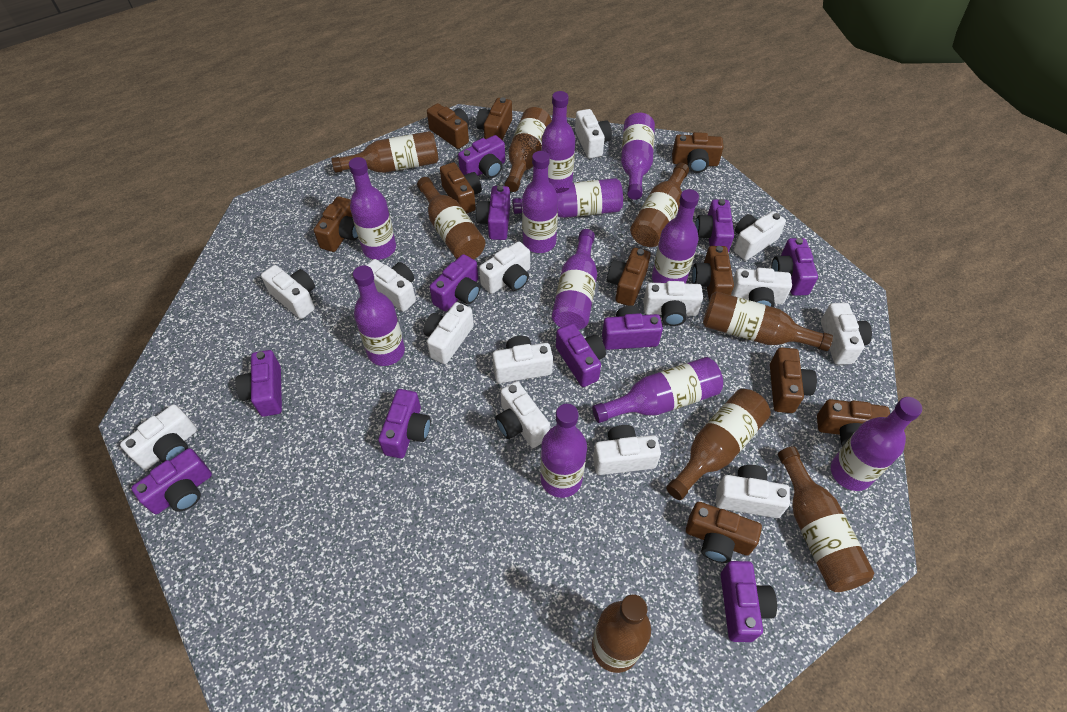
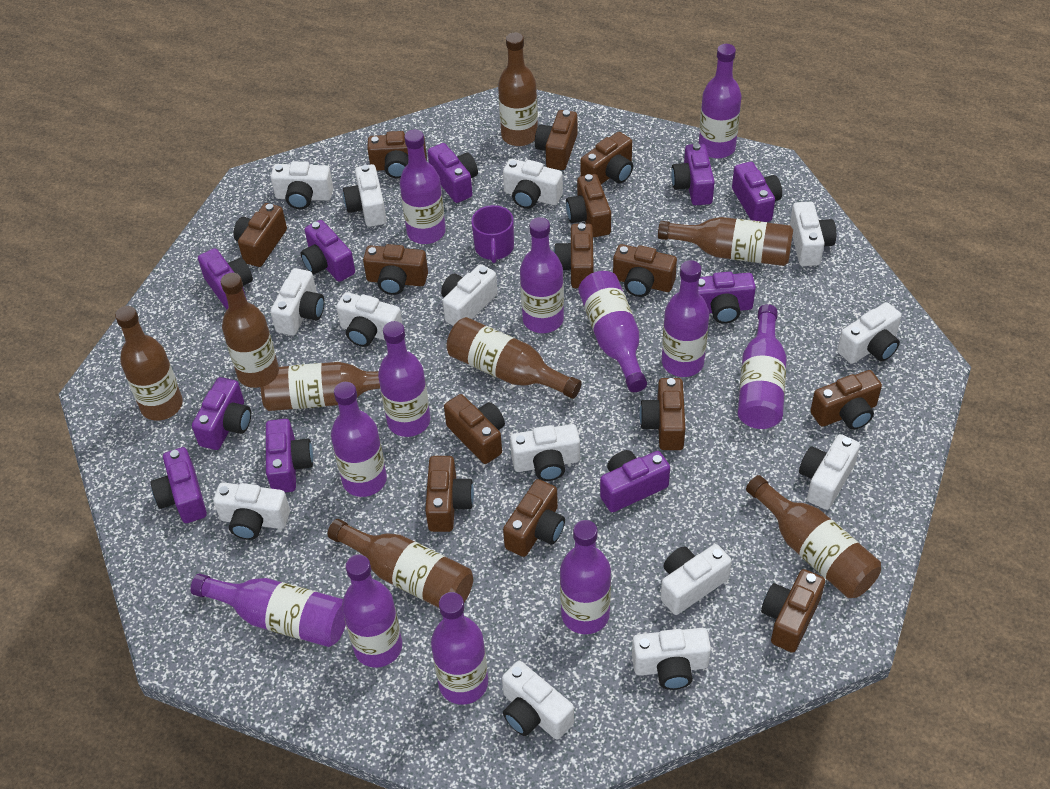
brown camera: 10 -> 14
purple bottle: 11 -> 12
purple camera: 11 -> 10
purple mug: 0 -> 1

